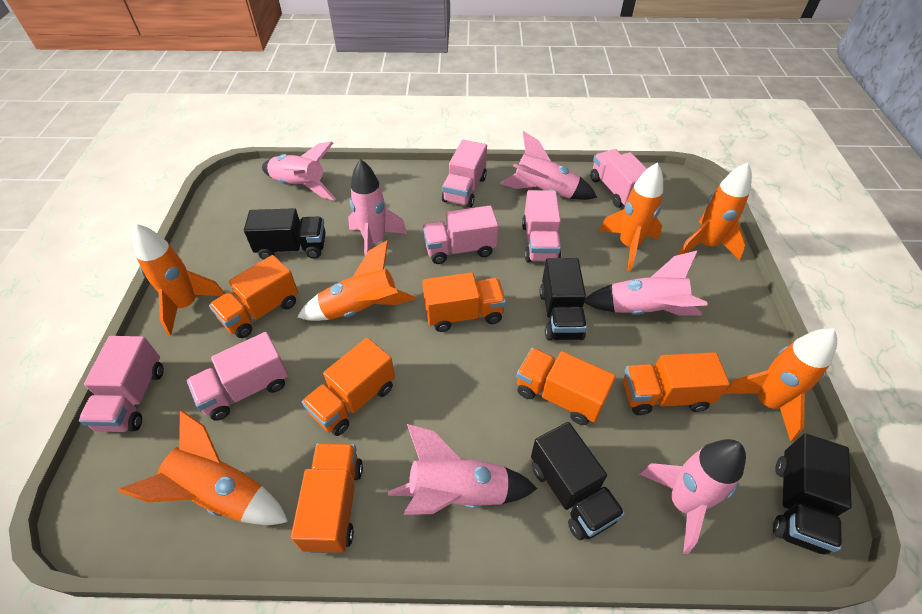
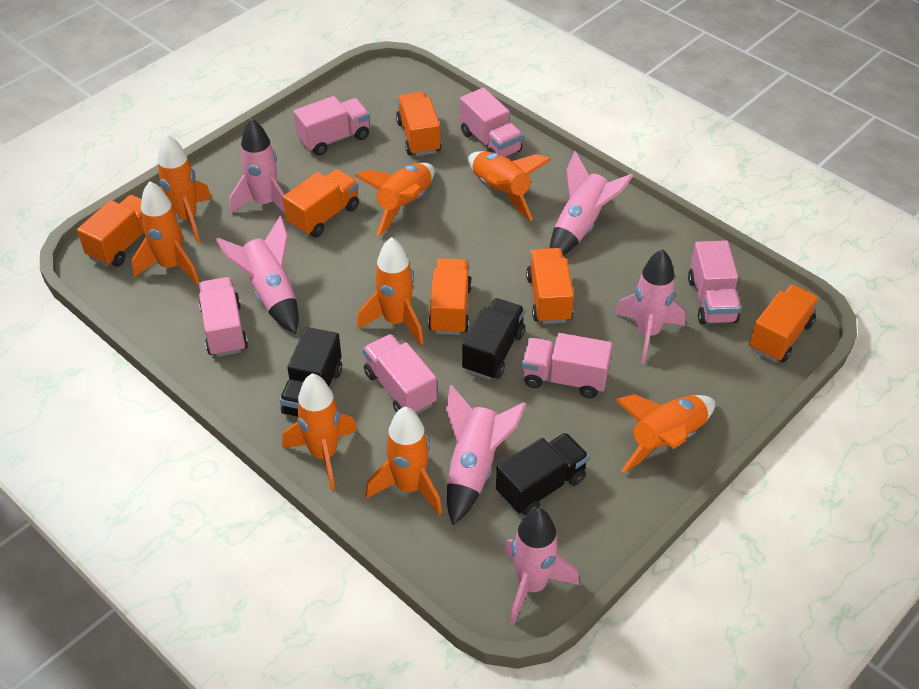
black truck: 4 -> 3
orange rocket: 6 -> 8

